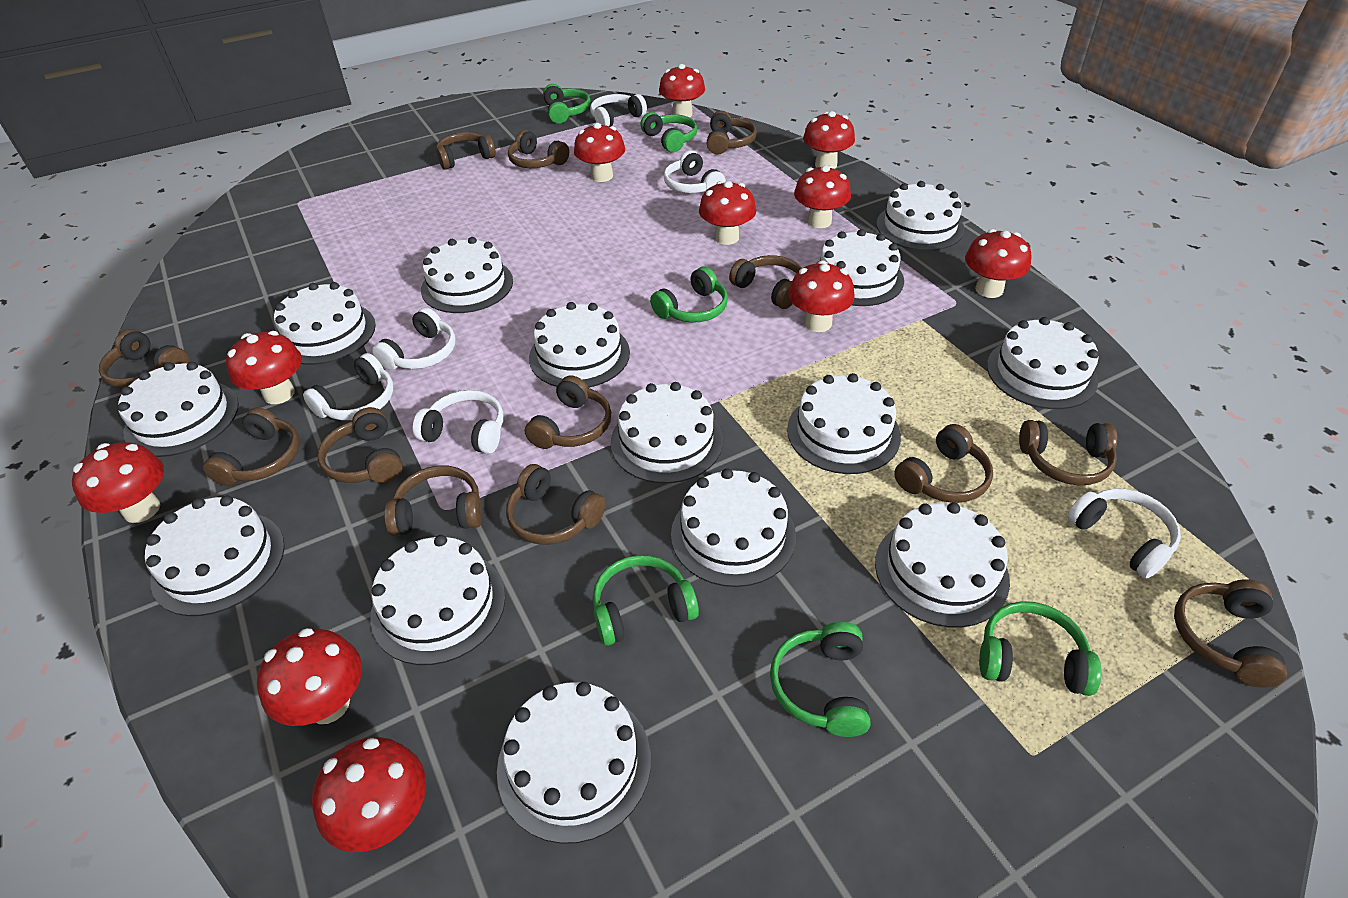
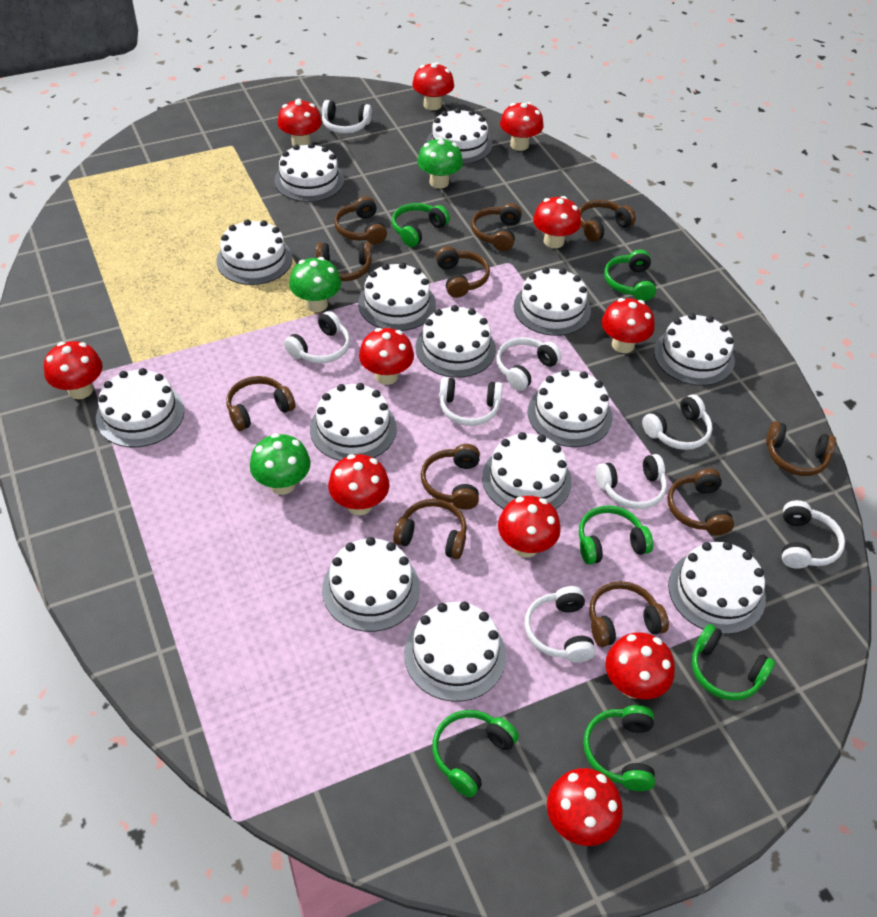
brown headphones: 13 -> 11
green mushroom: 0 -> 3
white headphones: 6 -> 8

